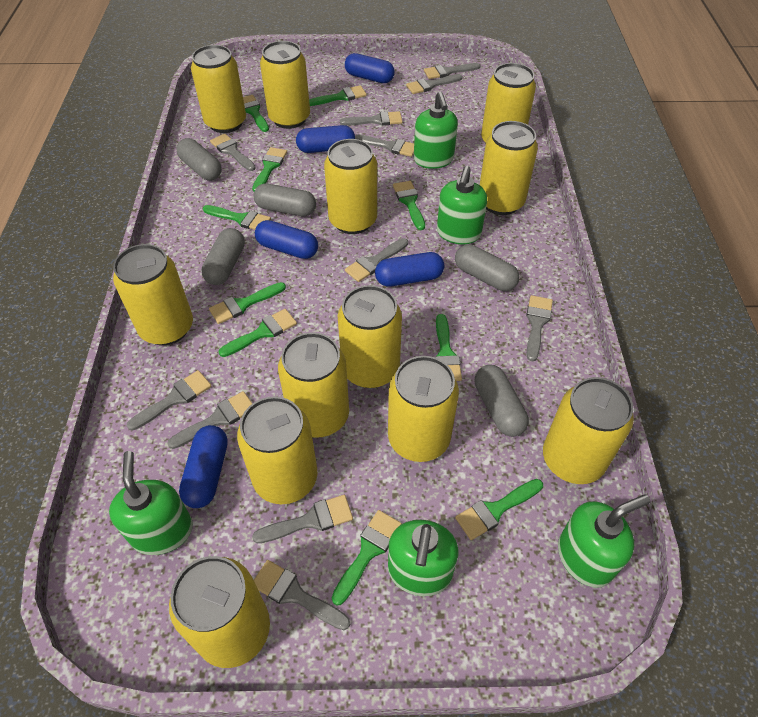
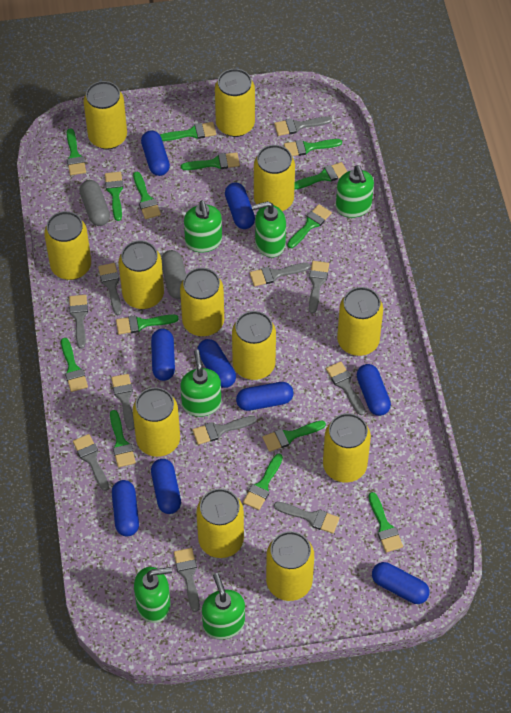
blue capsule: 5 -> 9
green brush: 10 -> 14
green soap dispenser: 5 -> 6
grey capsule: 5 -> 2

